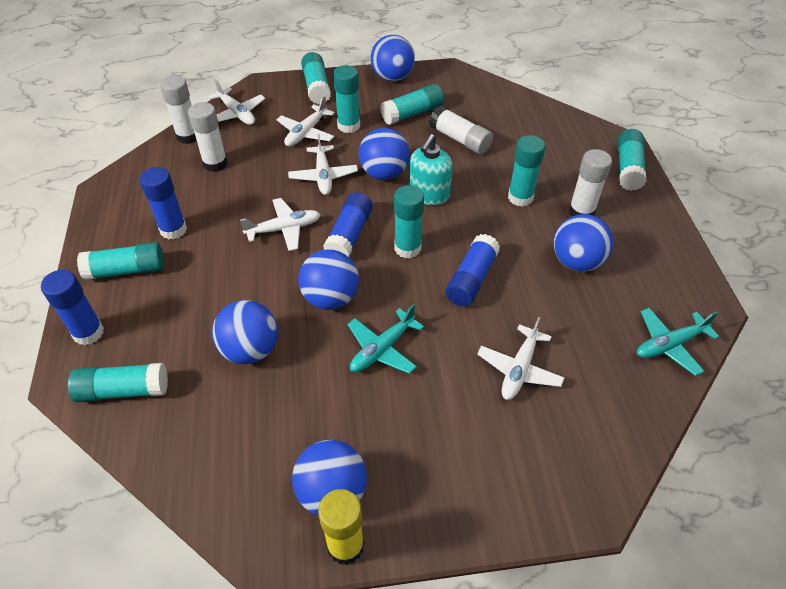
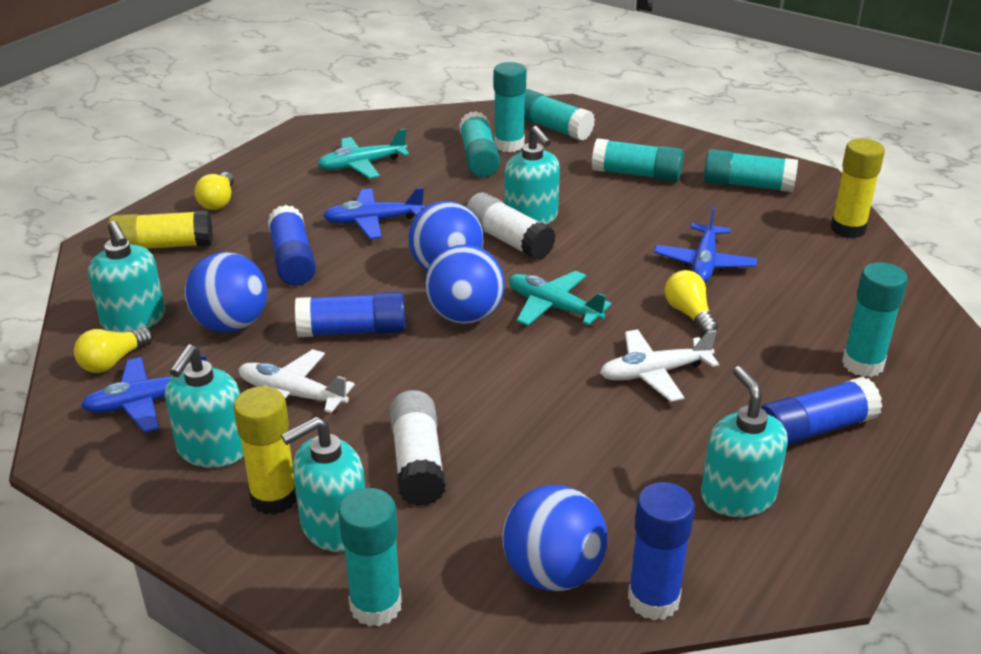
blue ball: 6 -> 4
blue plane: 0 -> 3
turquoise glue stick: 8 -> 7
turquoise soap dispenser: 1 -> 5
white glue stick: 4 -> 2
white plane: 5 -> 2
yellow glue stick: 1 -> 3
yellow light bulb: 0 -> 3

